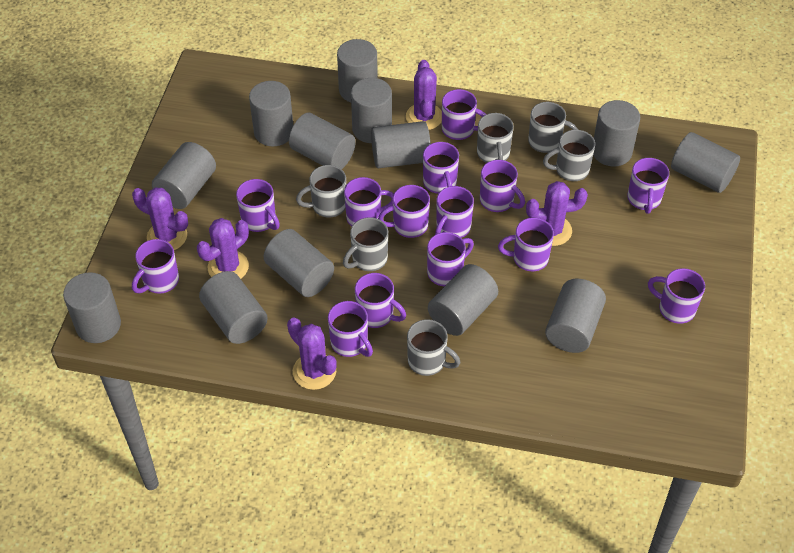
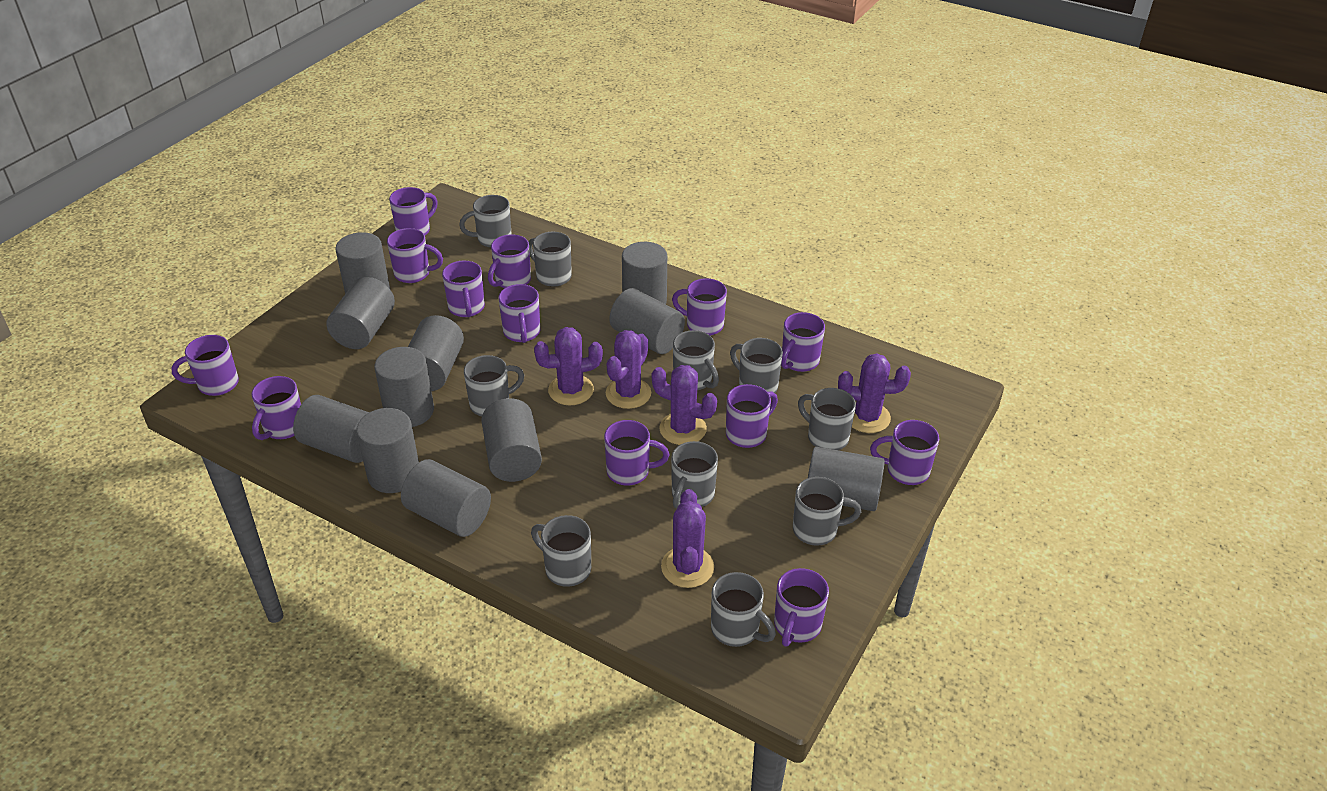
grey cylinder: 13 -> 11
grey mug: 6 -> 10
purple mug: 14 -> 13

